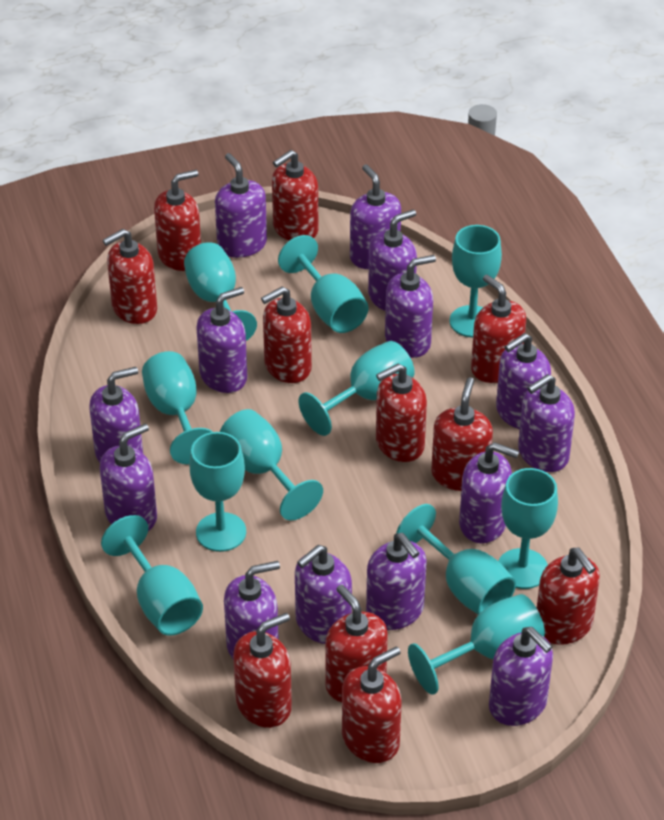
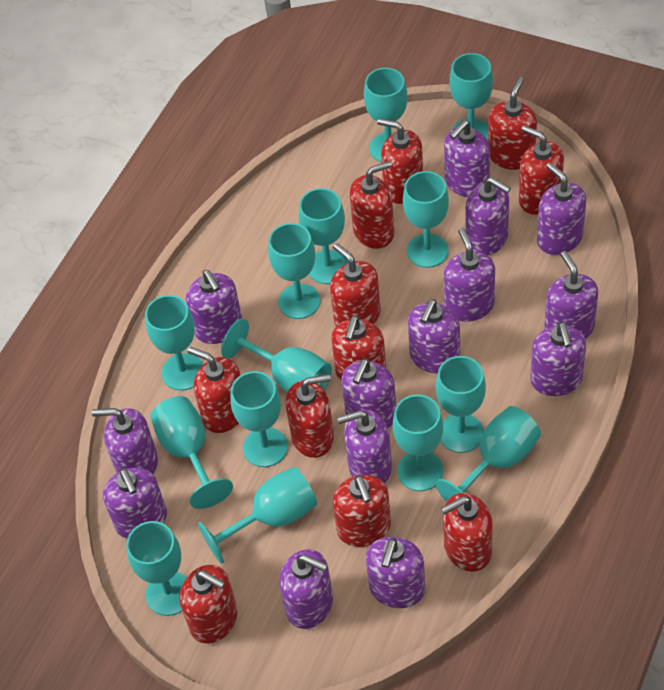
turquoise goblet: 11 -> 14

